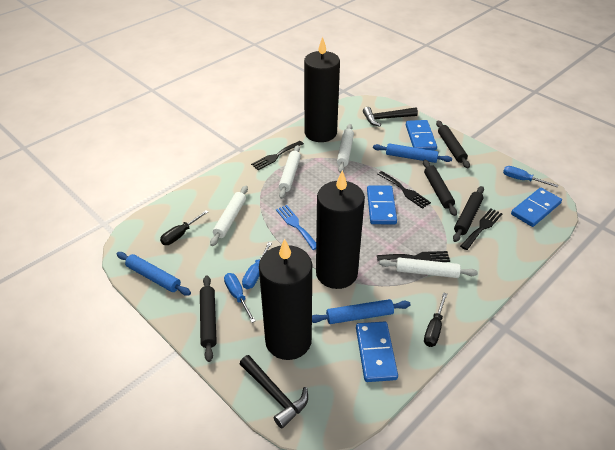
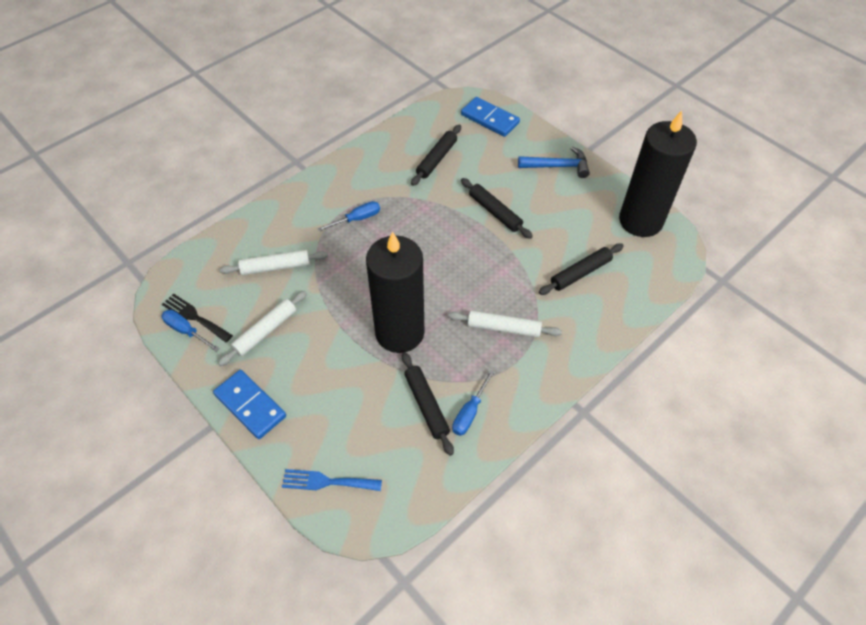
black candle: 3 -> 2
black fork: 4 -> 1
black hammer: 2 -> 0
black screwdriver: 2 -> 0
blue domino: 4 -> 2
blue hammer: 0 -> 1
blue rolling pin: 3 -> 0
white rolling pin: 4 -> 3

